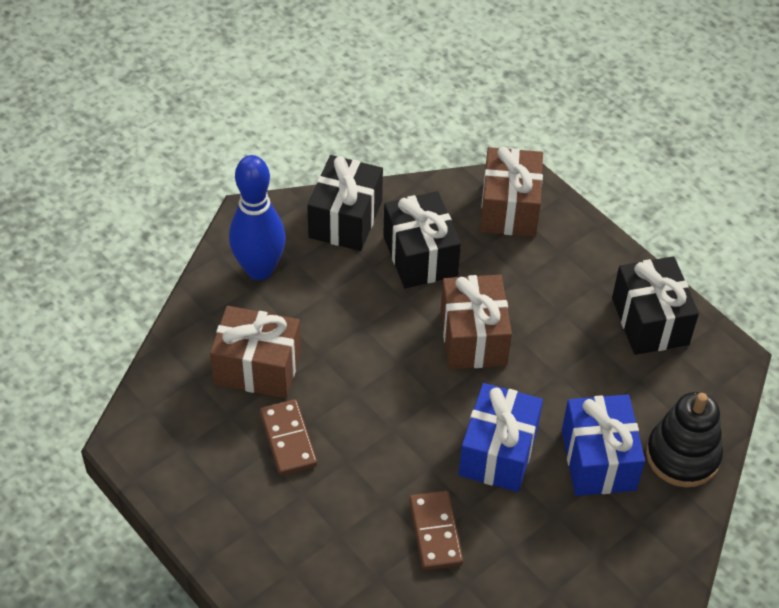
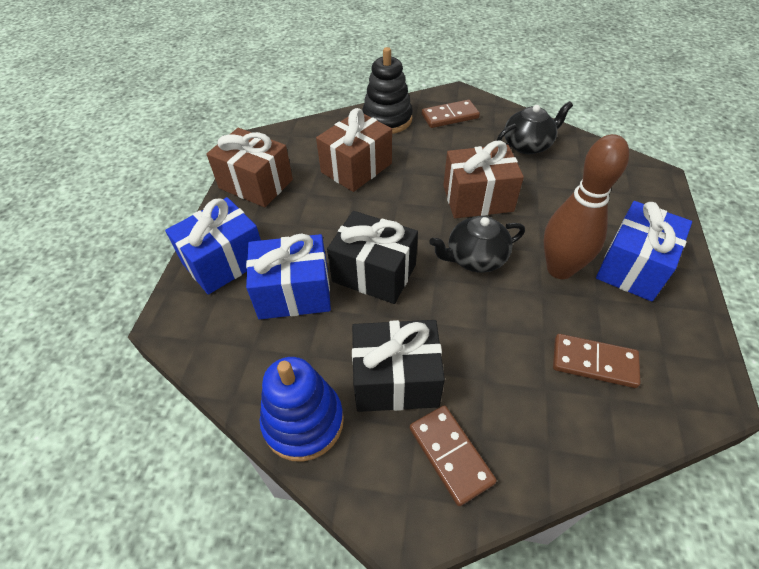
black gift: 3 -> 2
black teapot: 0 -> 2
blue bowling pin: 1 -> 0
blue gift: 2 -> 3
blue stacking toy: 0 -> 1
brown bowling pin: 0 -> 1
brown domino: 2 -> 3

